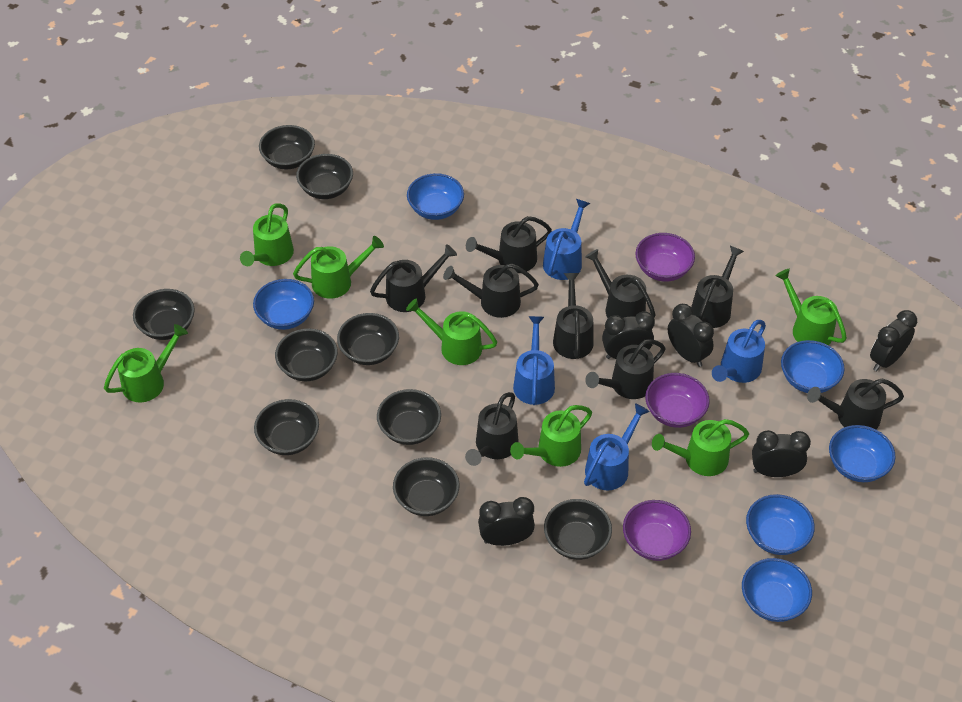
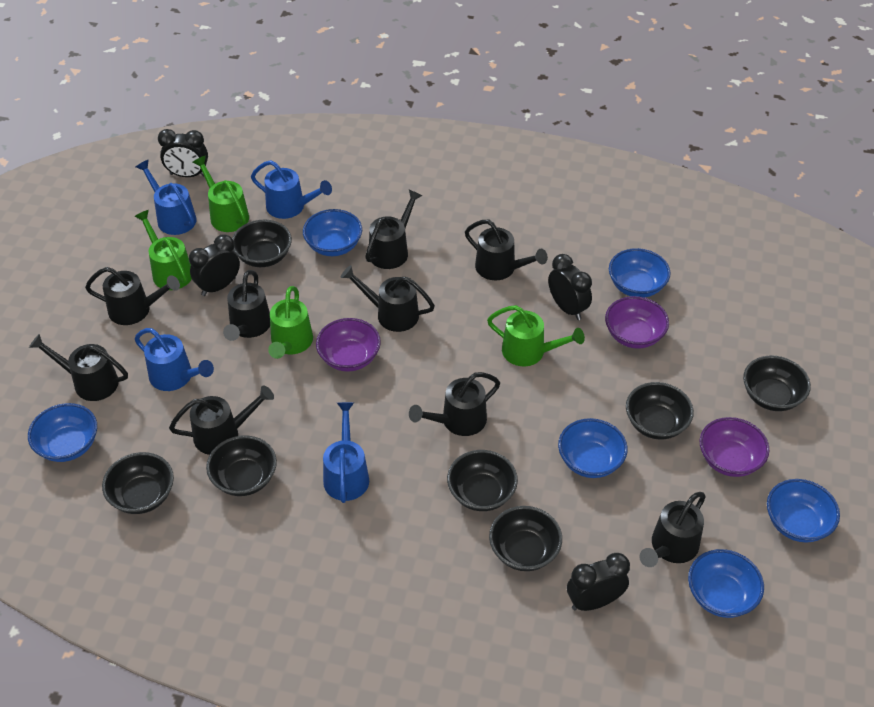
black bowl: 9 -> 7
black clock: 5 -> 4
green watering can: 7 -> 4

